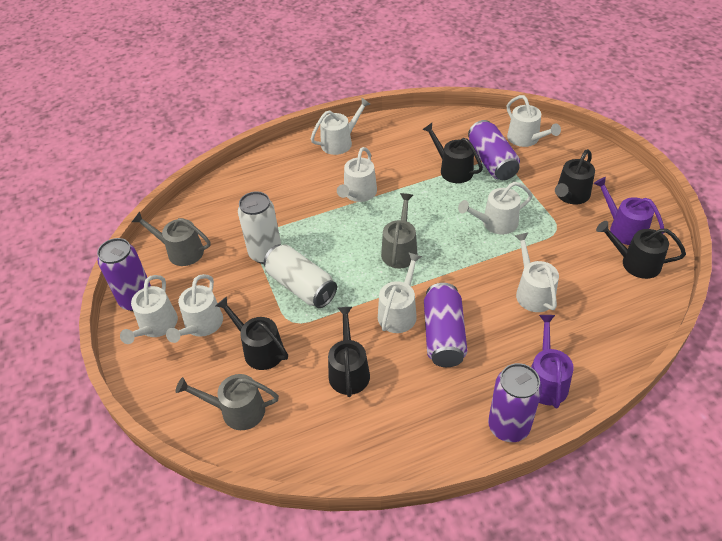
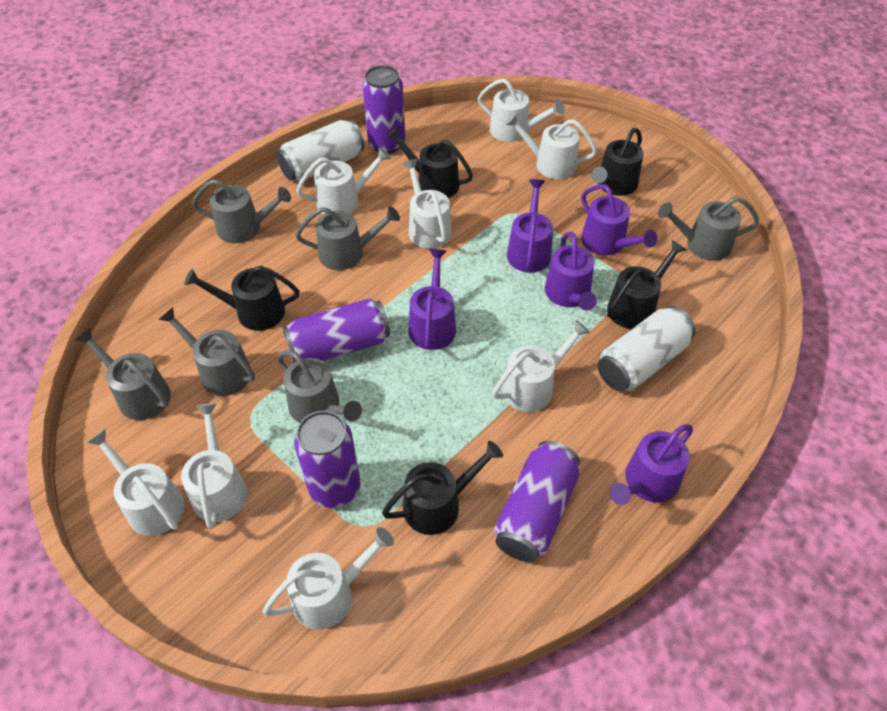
grey watering can: 3 -> 6
purple watering can: 2 -> 5

